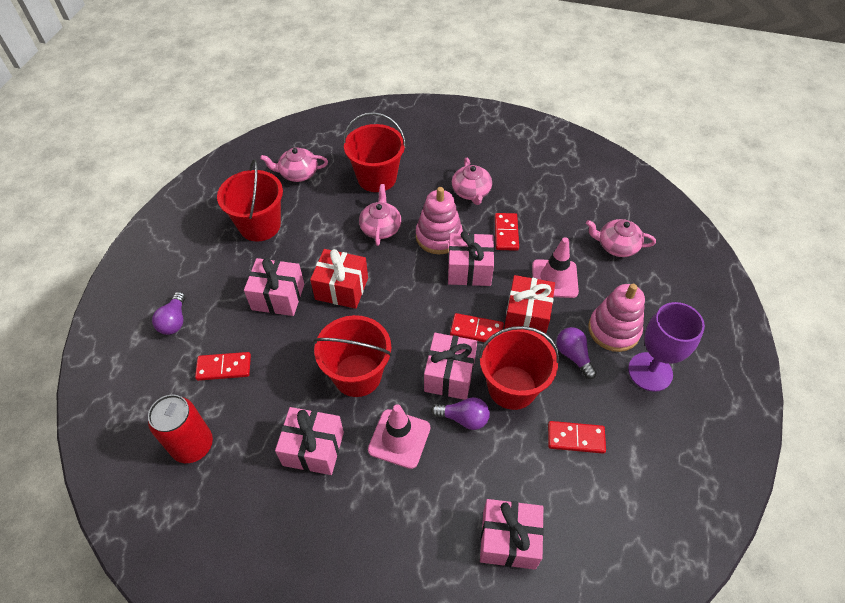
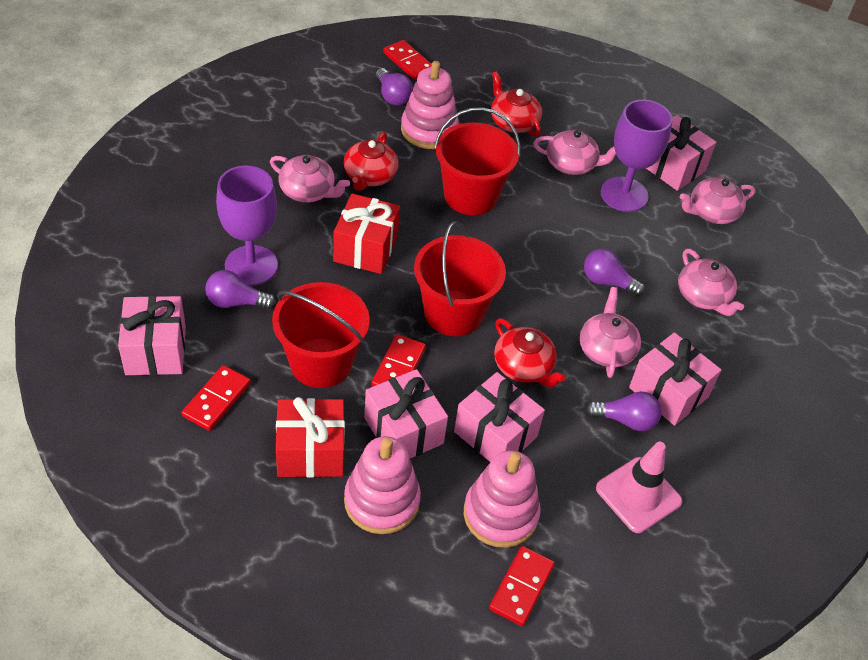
pink stacking toy: 2 -> 3
pink teapot: 4 -> 5
pink traffic cone: 2 -> 1
purple goblet: 1 -> 2
purple light bulb: 3 -> 4
red bucket: 4 -> 3
red can: 1 -> 0
red teapot: 0 -> 3

